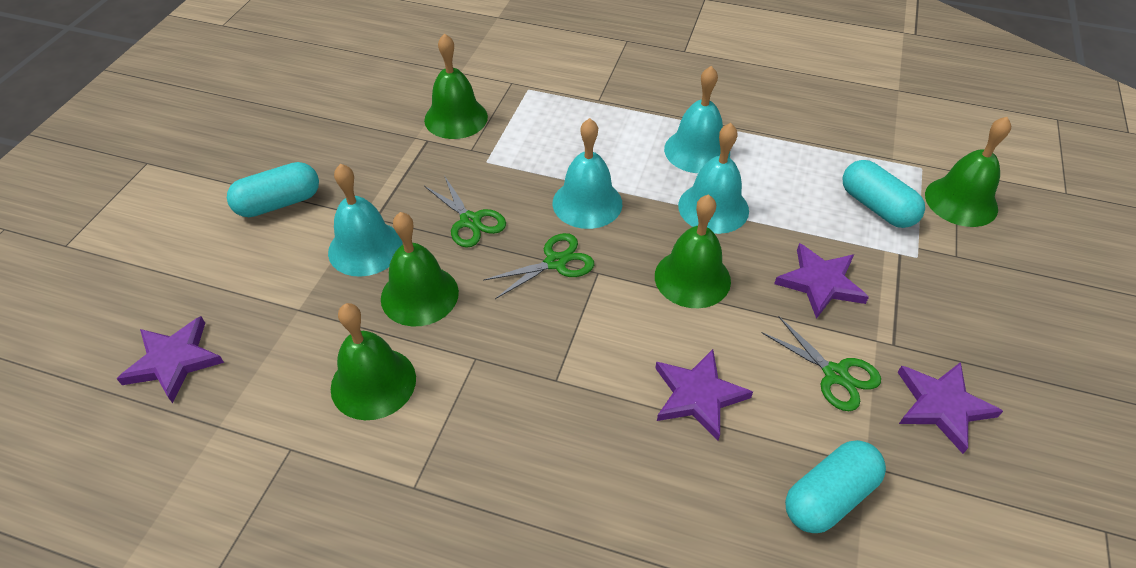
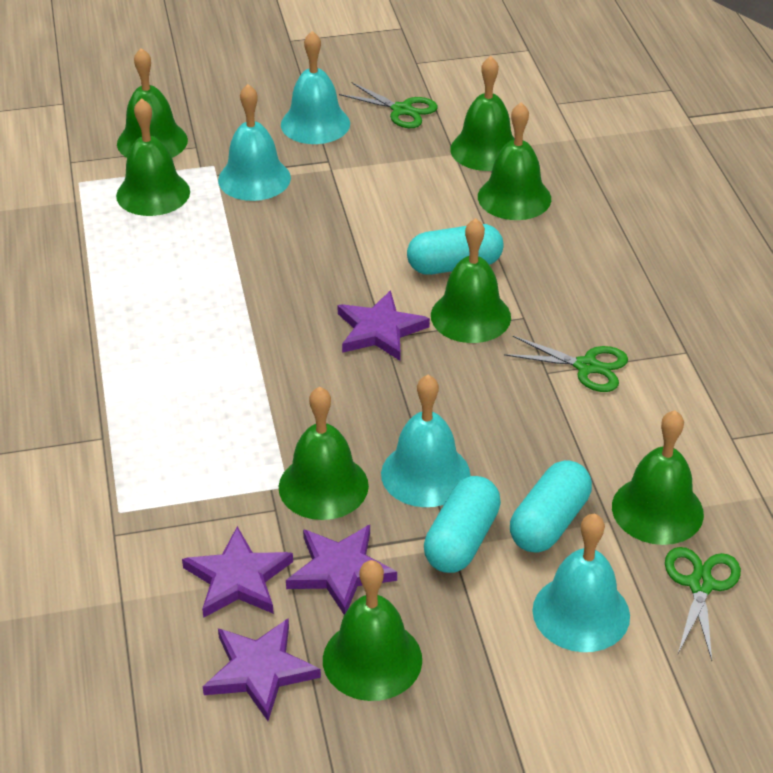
green bell: 5 -> 8

